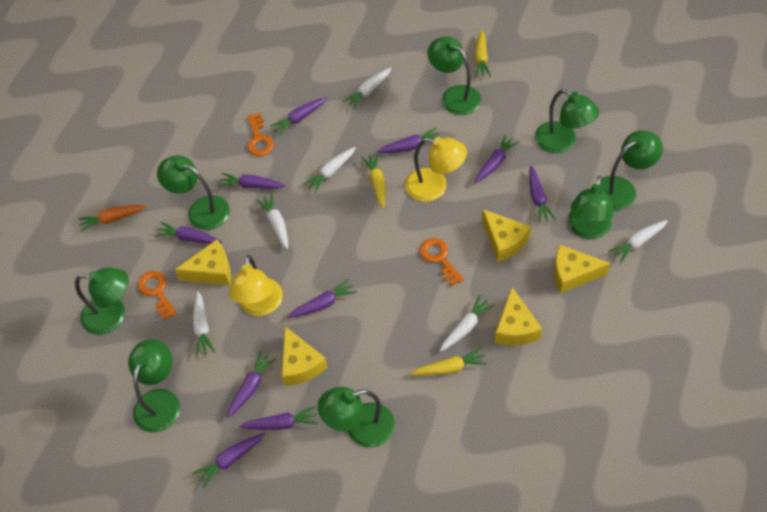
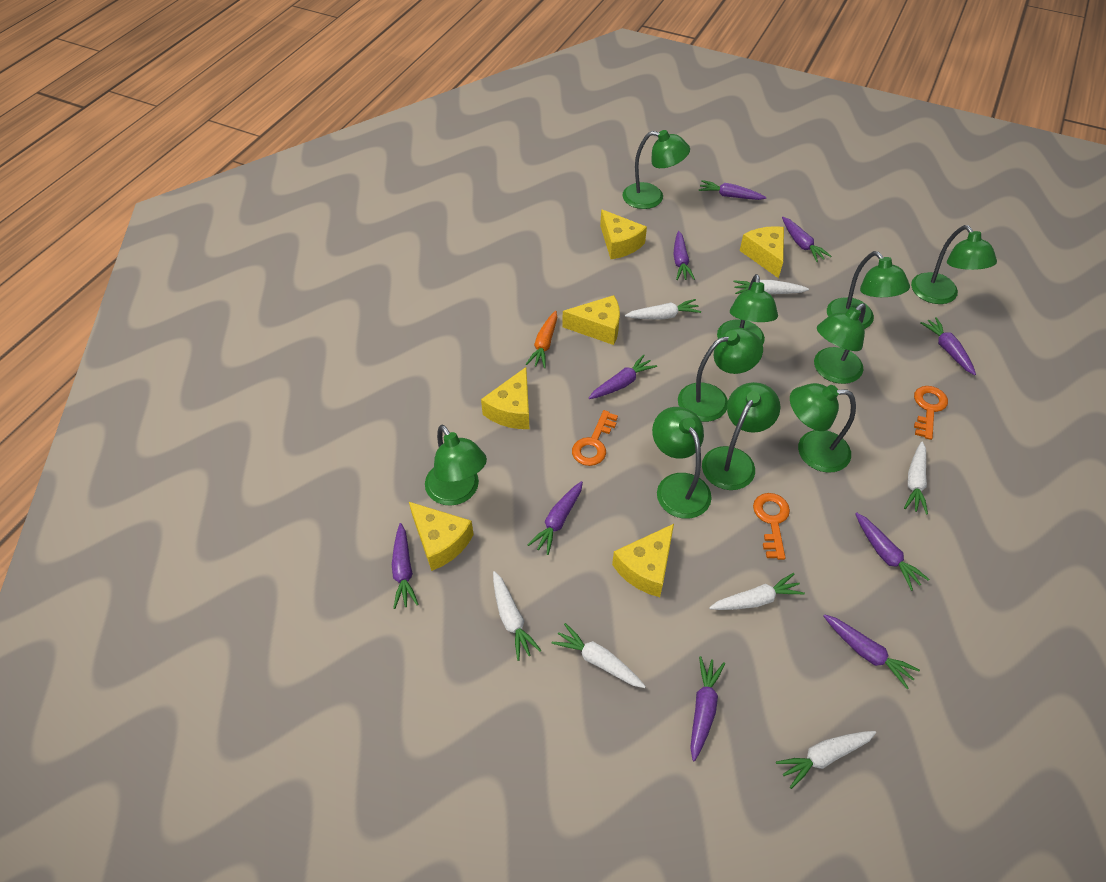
green lamp: 8 -> 10
white carrot: 6 -> 7
yellow carrot: 3 -> 0
yellow cheese: 5 -> 6
yellow lamp: 2 -> 0

